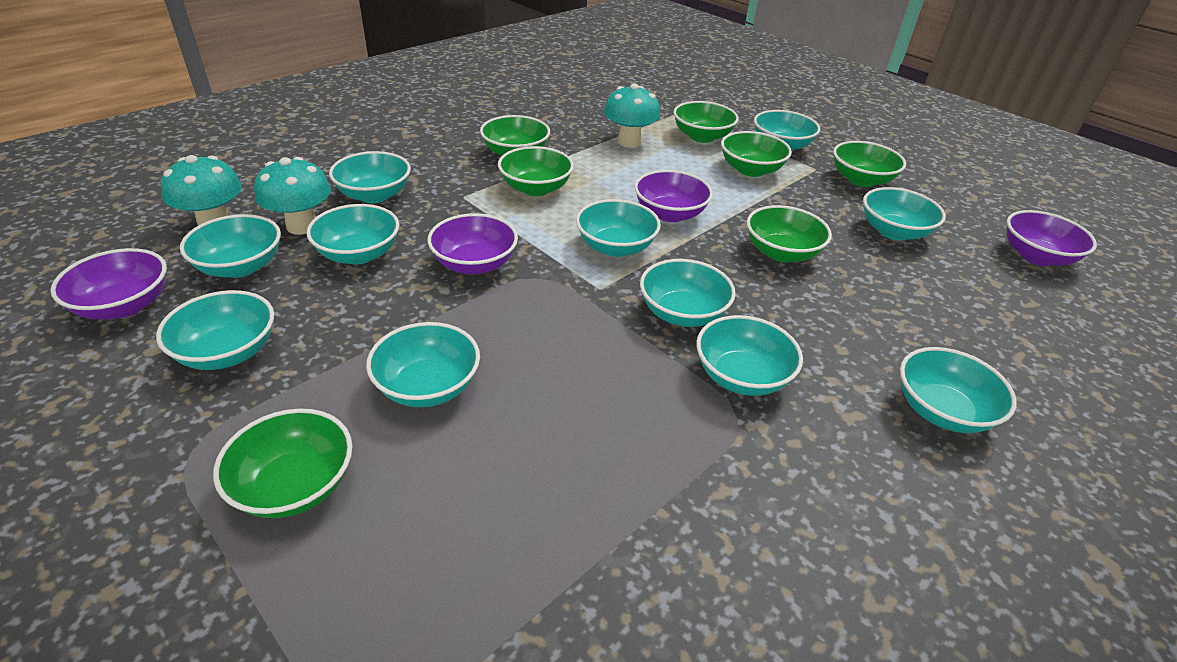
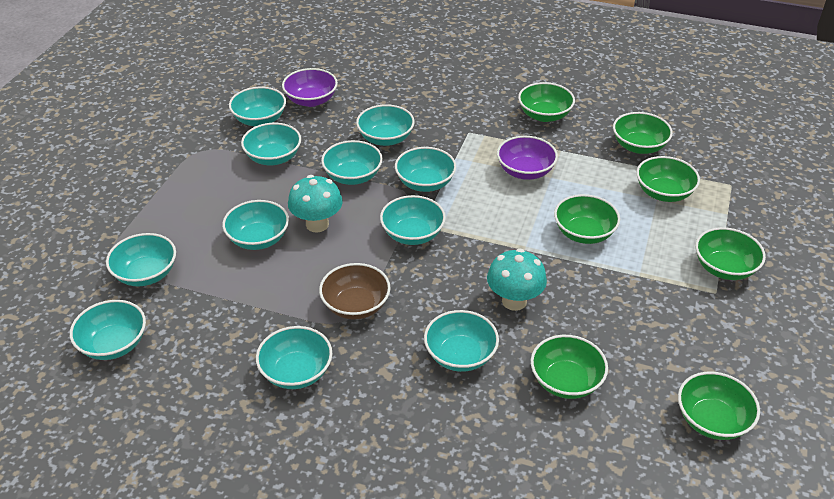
brown bowl: 0 -> 1
purple bowl: 4 -> 2
turquoise mushroom: 3 -> 2

